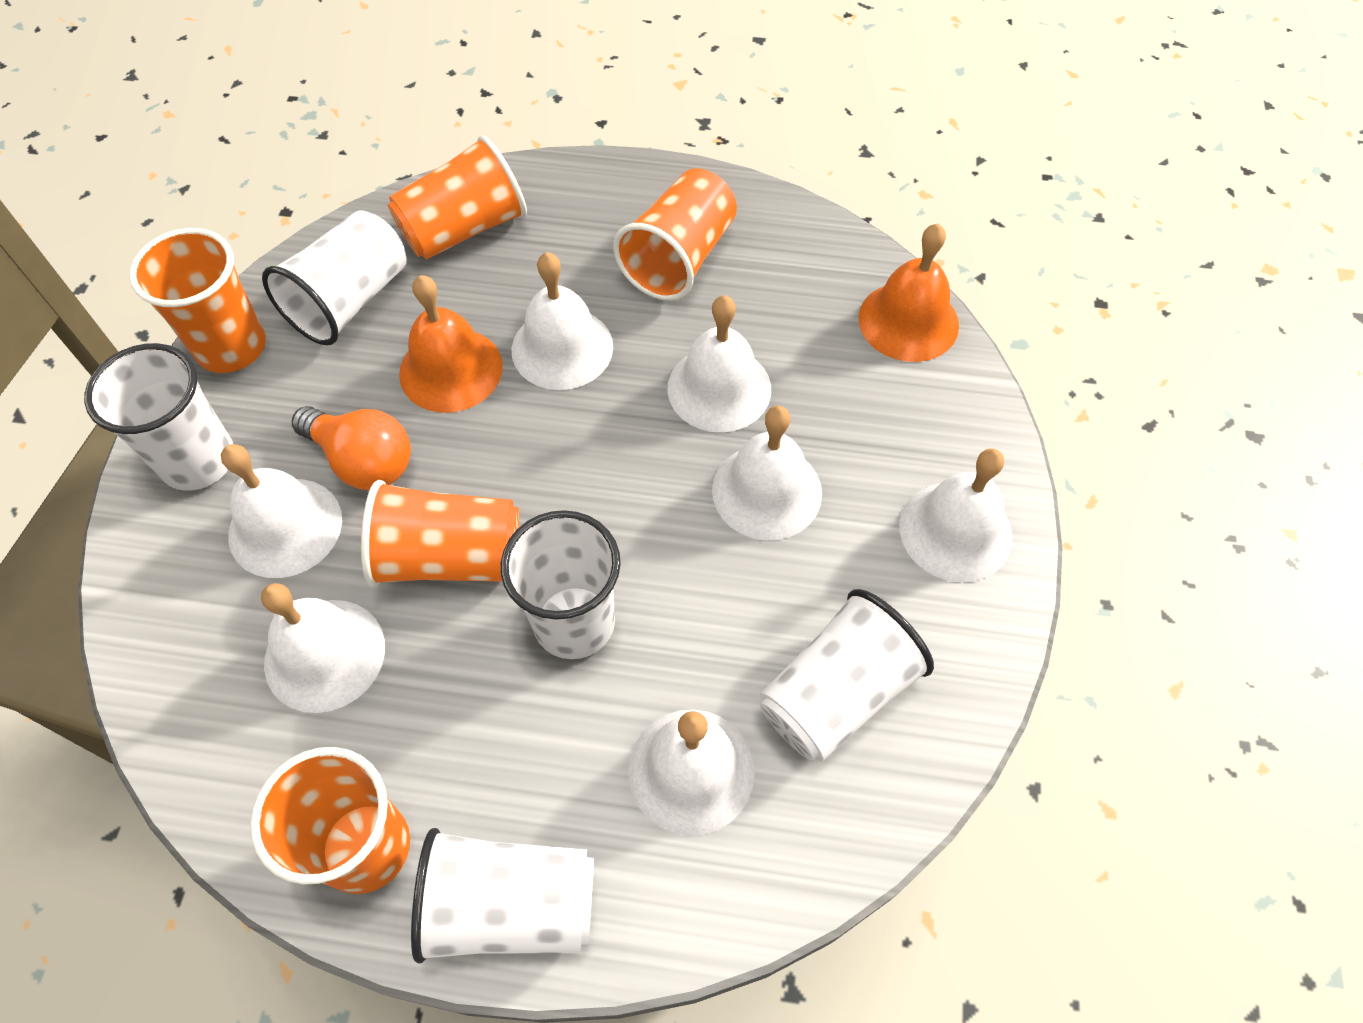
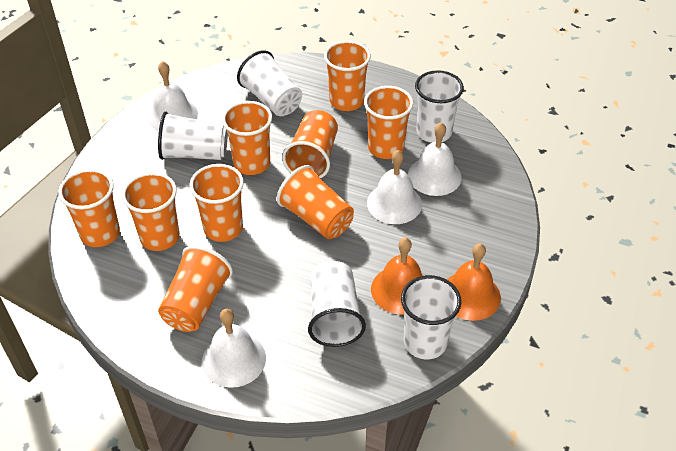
orange cup: 5 -> 9
orange light bulb: 1 -> 0
white bell: 7 -> 4

